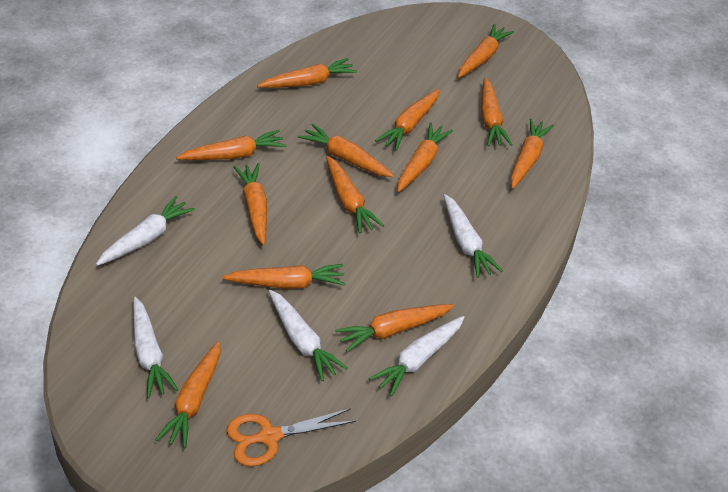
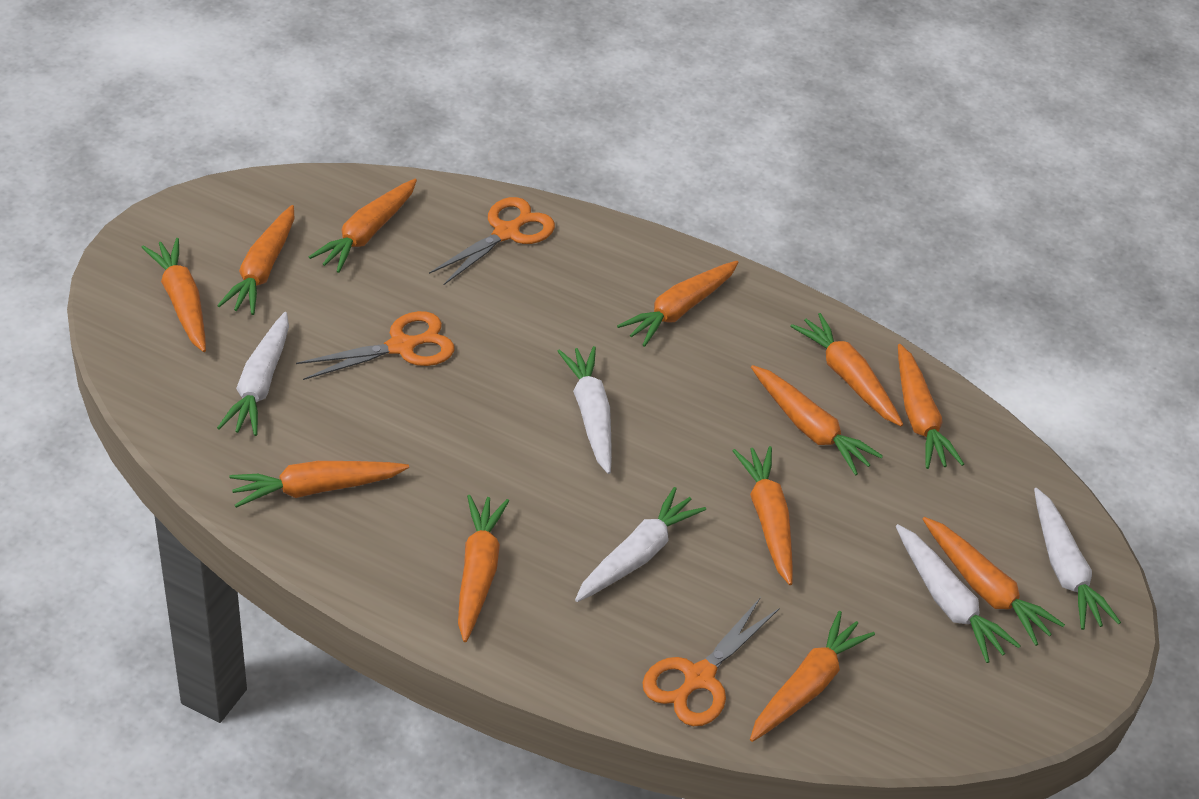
orange carrot: 13 -> 12
orange scissors: 1 -> 3

